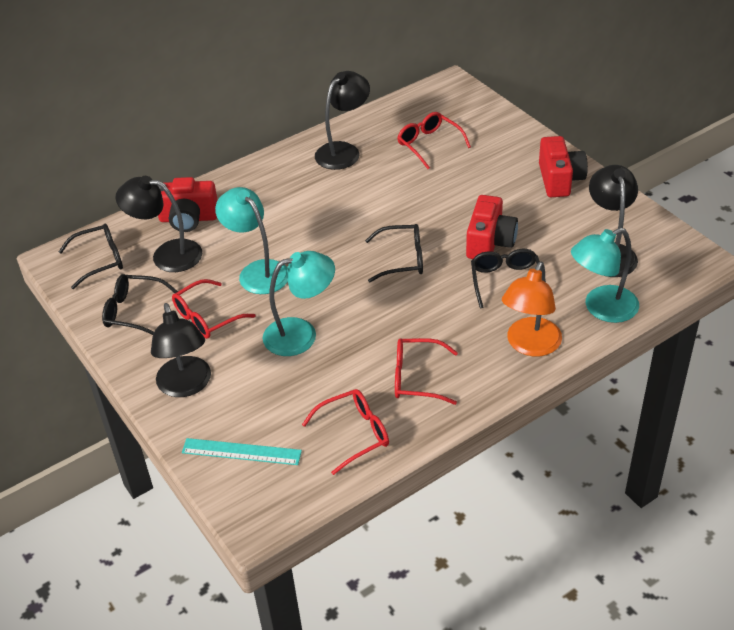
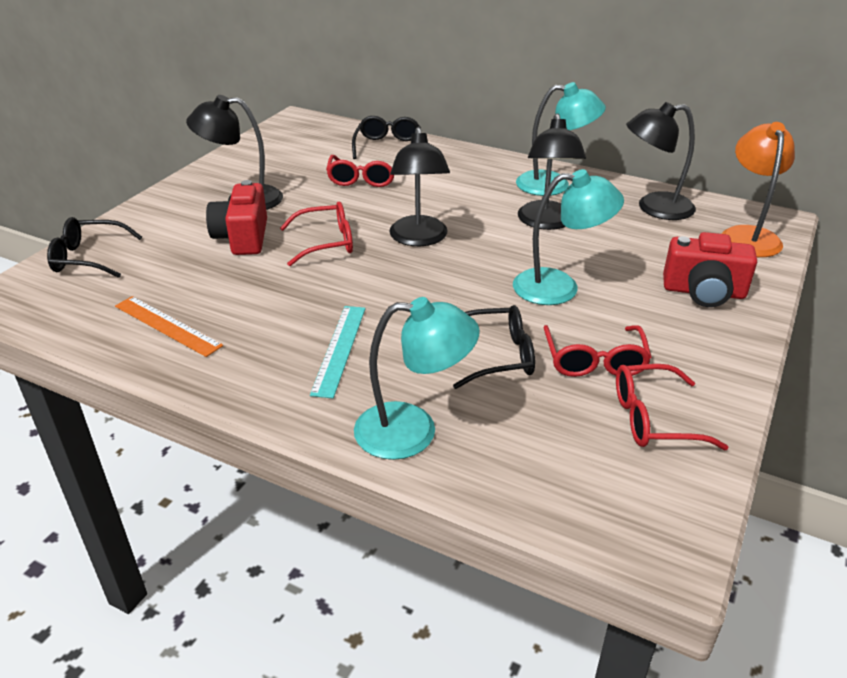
black glasses: 4 -> 3
orange ruler: 0 -> 1
red camera: 3 -> 2

